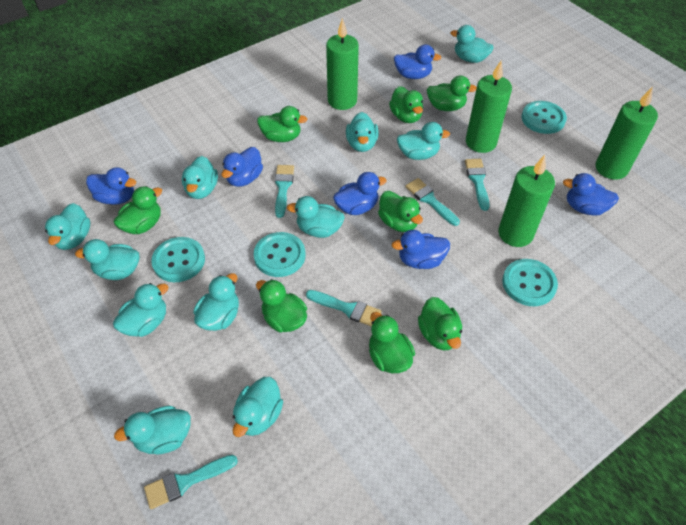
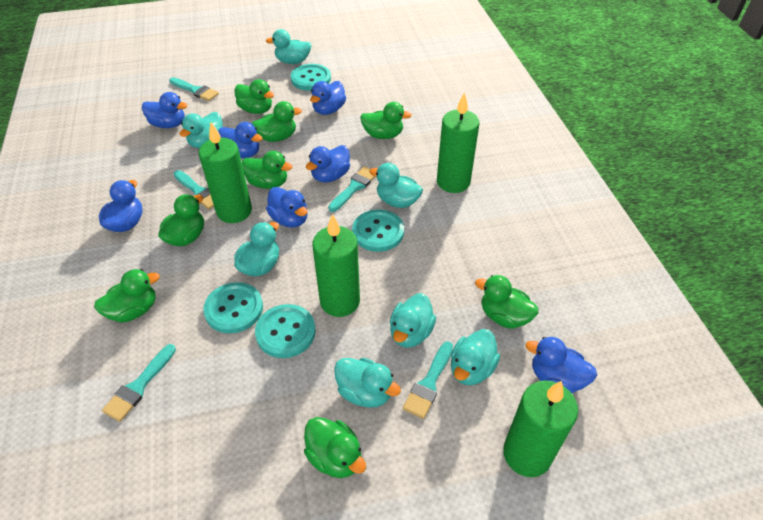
blue duck: 6 -> 7
turquoise duck: 11 -> 7

